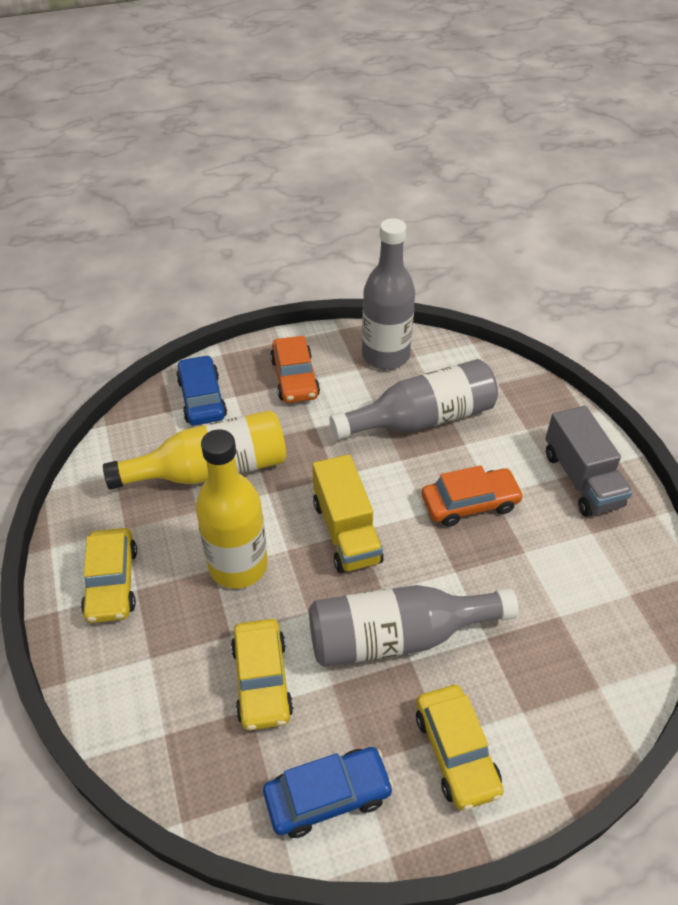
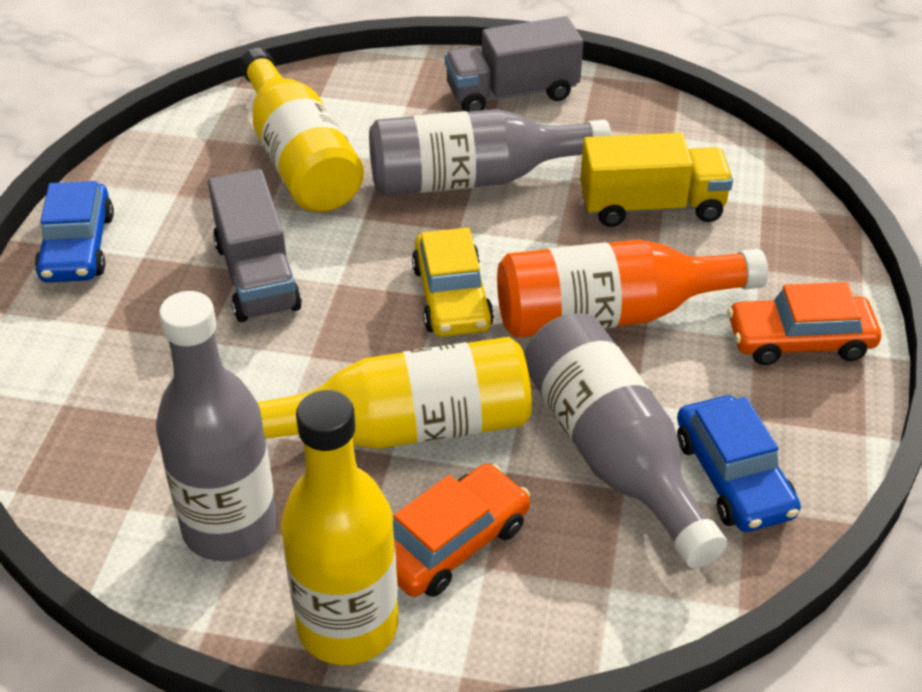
grey truck: 1 -> 2
orange bottle: 0 -> 1
yellow bottle: 2 -> 3
yellow car: 3 -> 1

